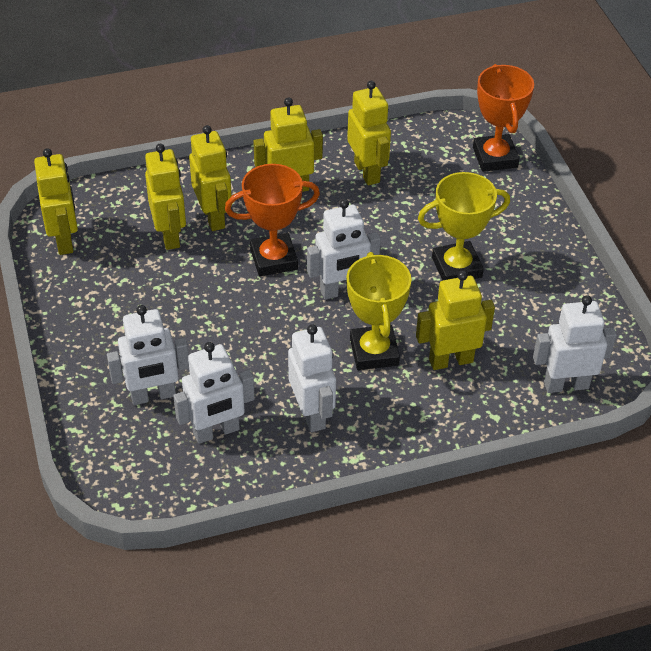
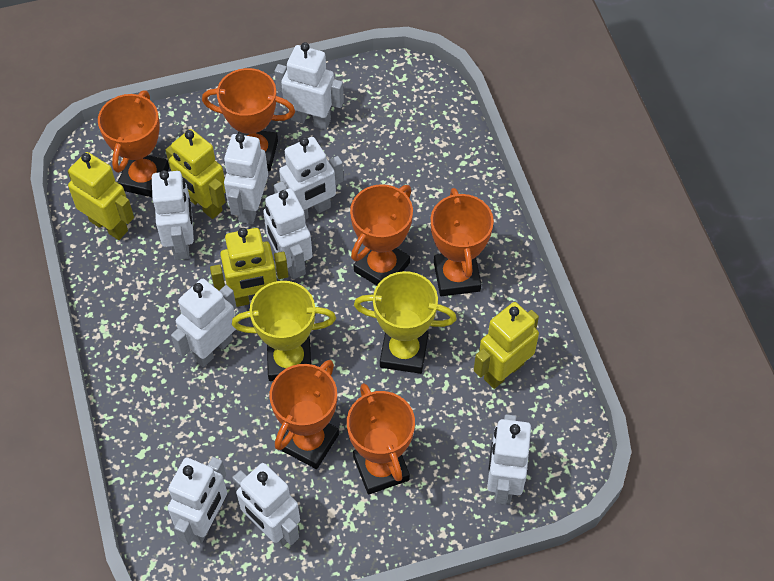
orange trophy: 2 -> 6
white robot: 5 -> 9
yellow robot: 6 -> 4

